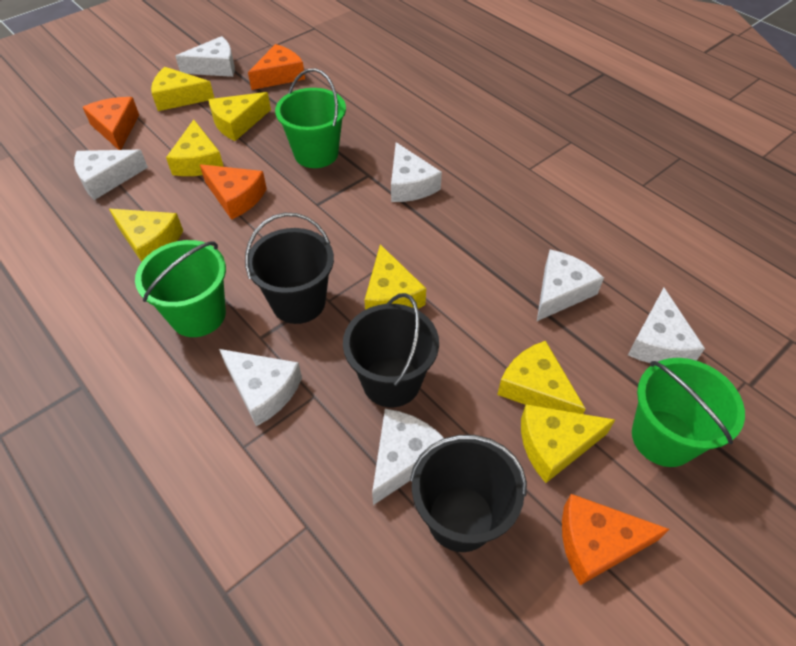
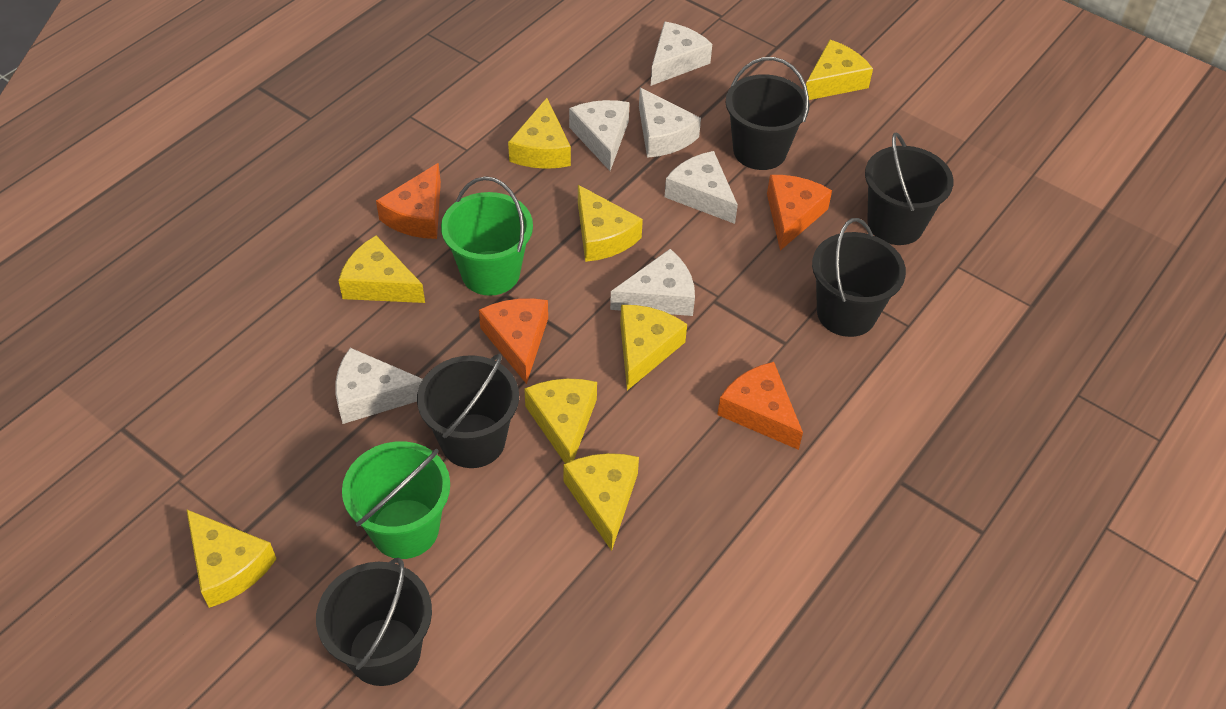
black bucket: 3 -> 5
green bucket: 3 -> 2
white cheese: 7 -> 6
yellow cheese: 7 -> 8

